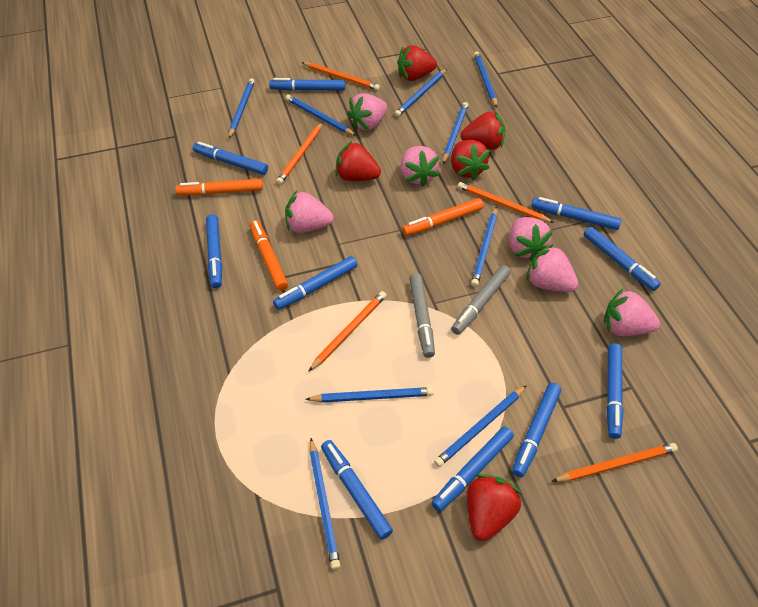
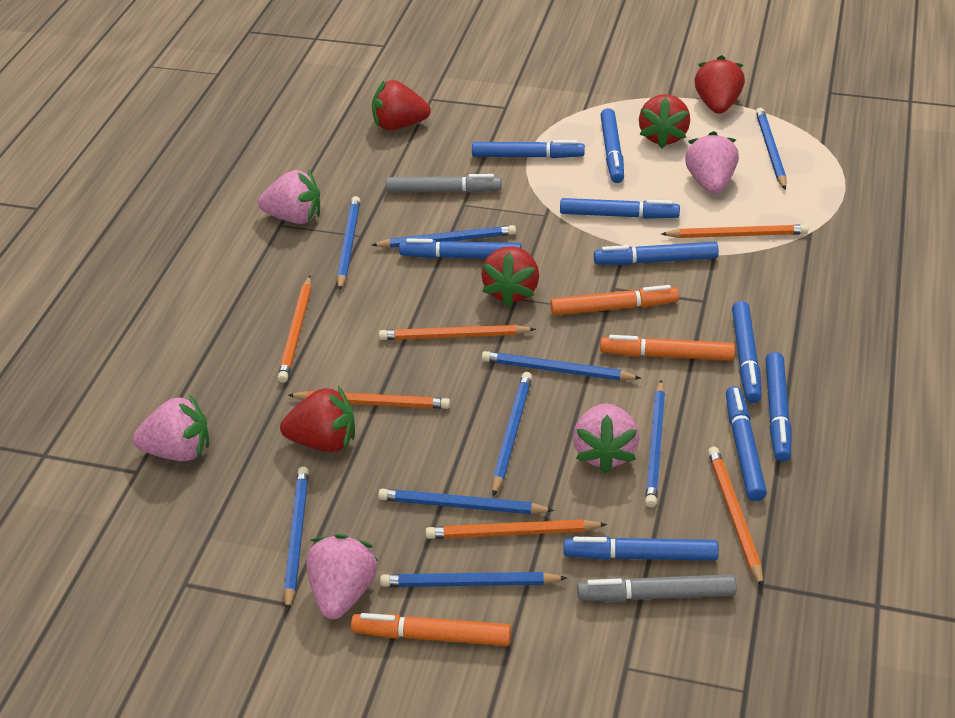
blue marker: 10 -> 9
orange pencil: 5 -> 6
pink strawberry: 6 -> 5

